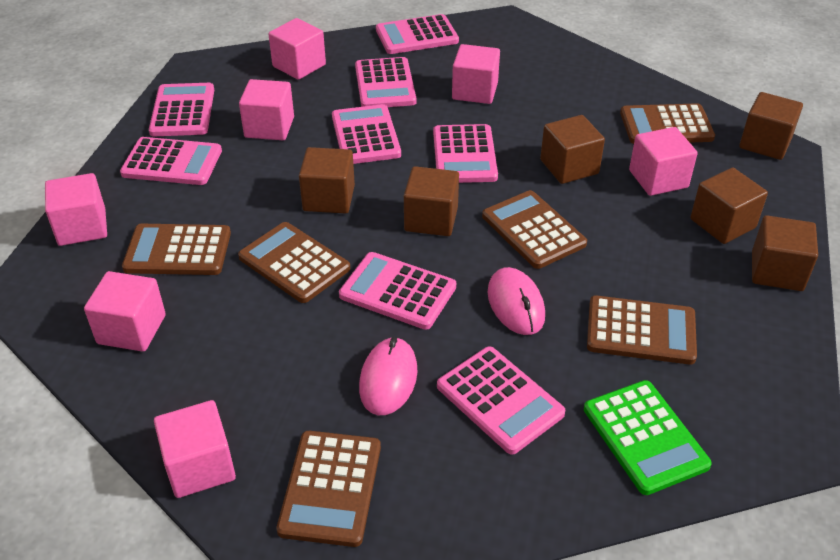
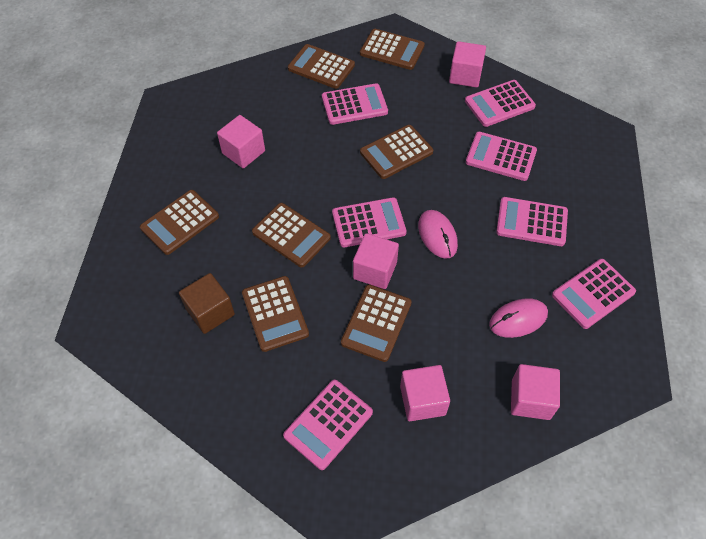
brown calculator: 6 -> 7
brown cube: 6 -> 1
green calculator: 1 -> 0
pink calculator: 8 -> 7
pink cube: 7 -> 5

